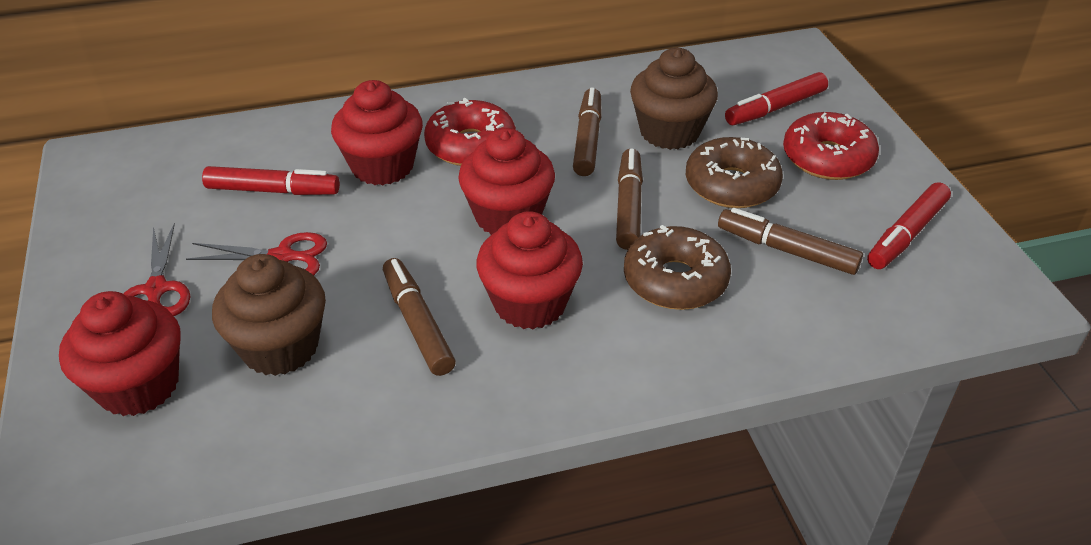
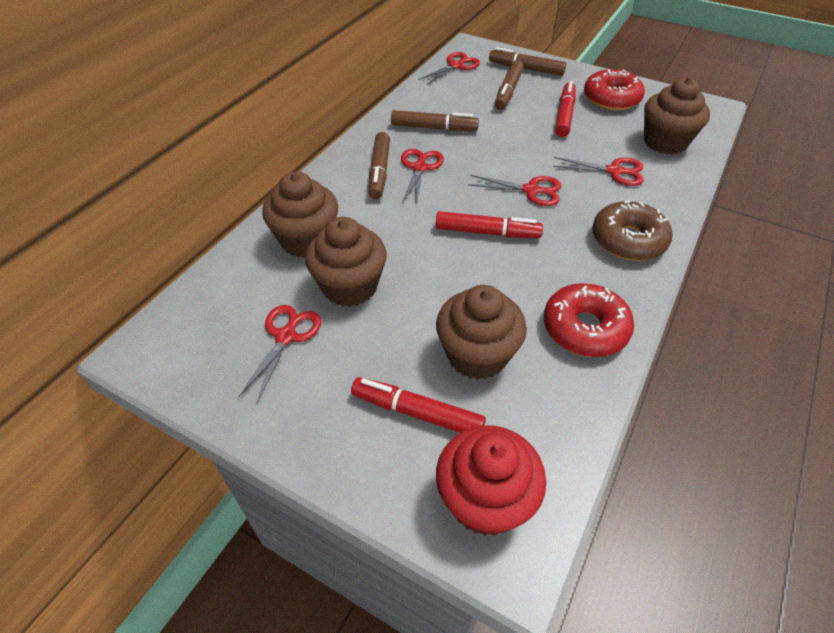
brown cupcake: 2 -> 4
brown donut: 2 -> 1
red cupcake: 4 -> 1
red scissors: 2 -> 5

